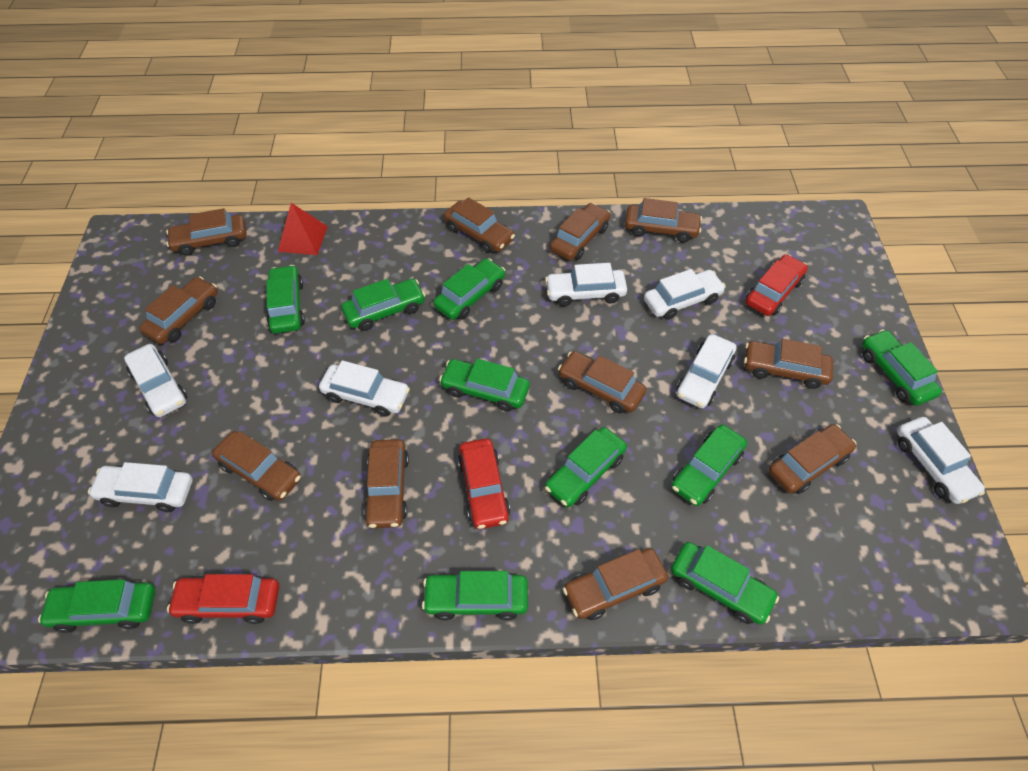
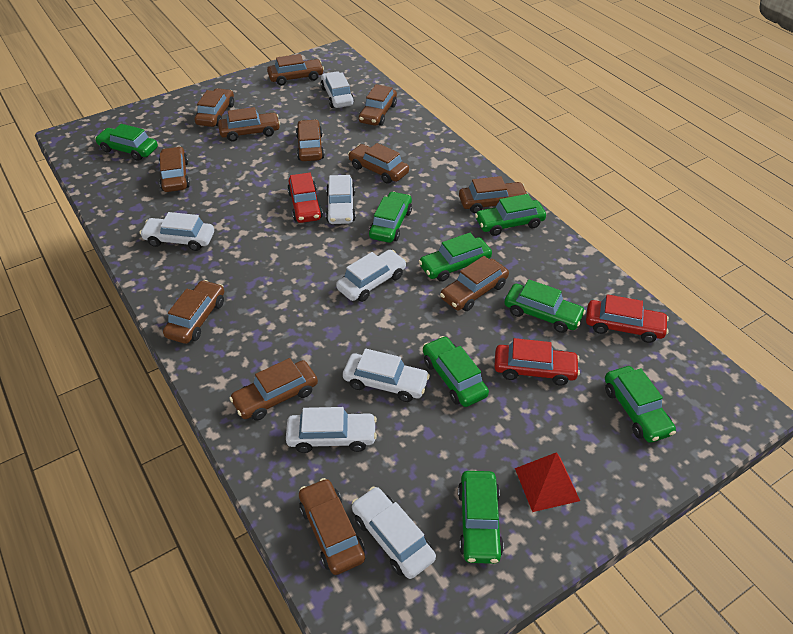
brown car: 11 -> 12
green car: 10 -> 8

